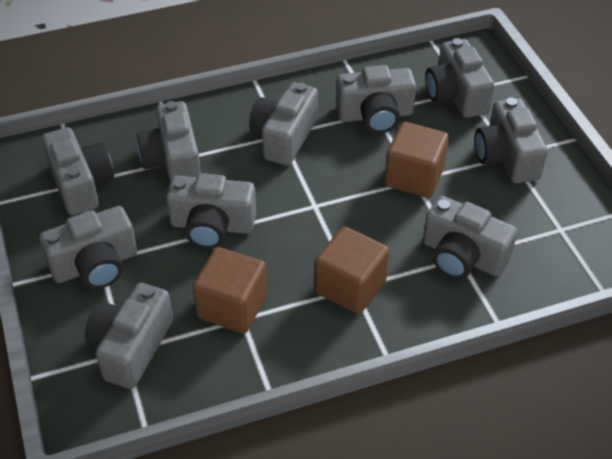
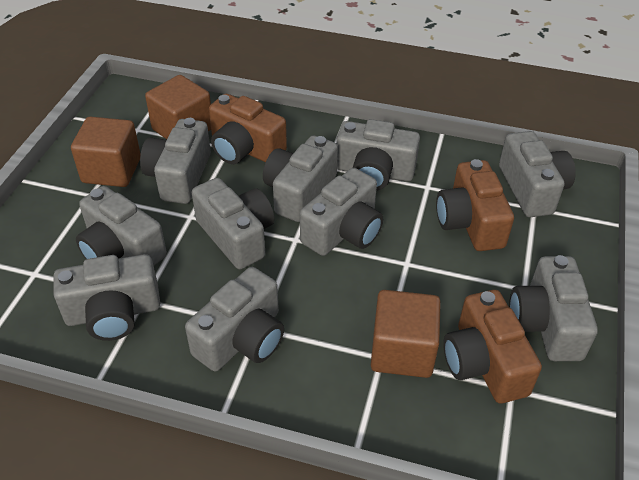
brown camera: 0 -> 3

